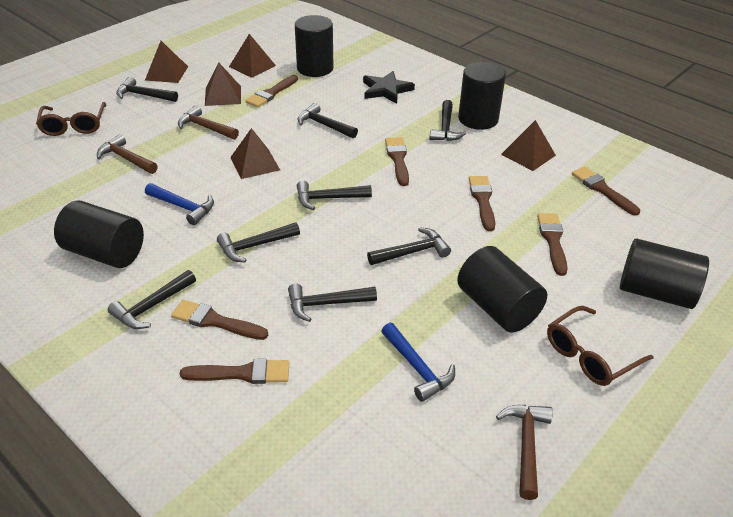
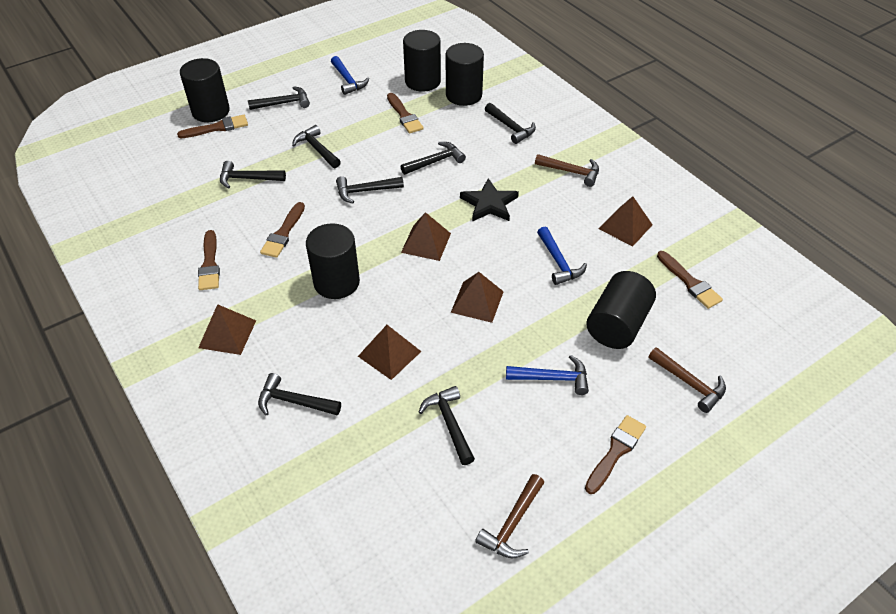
blue hammer: 2 -> 3
brown brush: 7 -> 6
brown glasses: 2 -> 0

